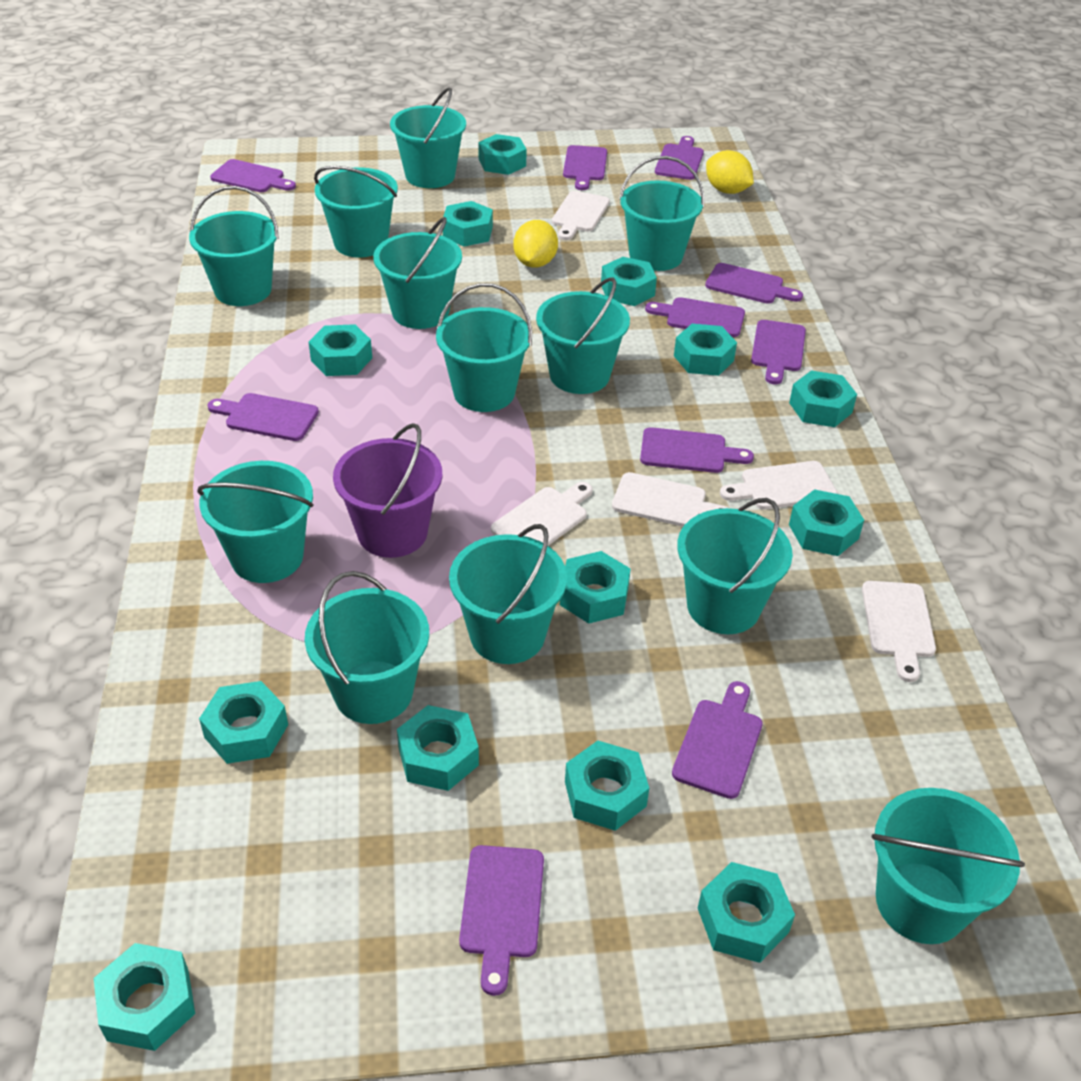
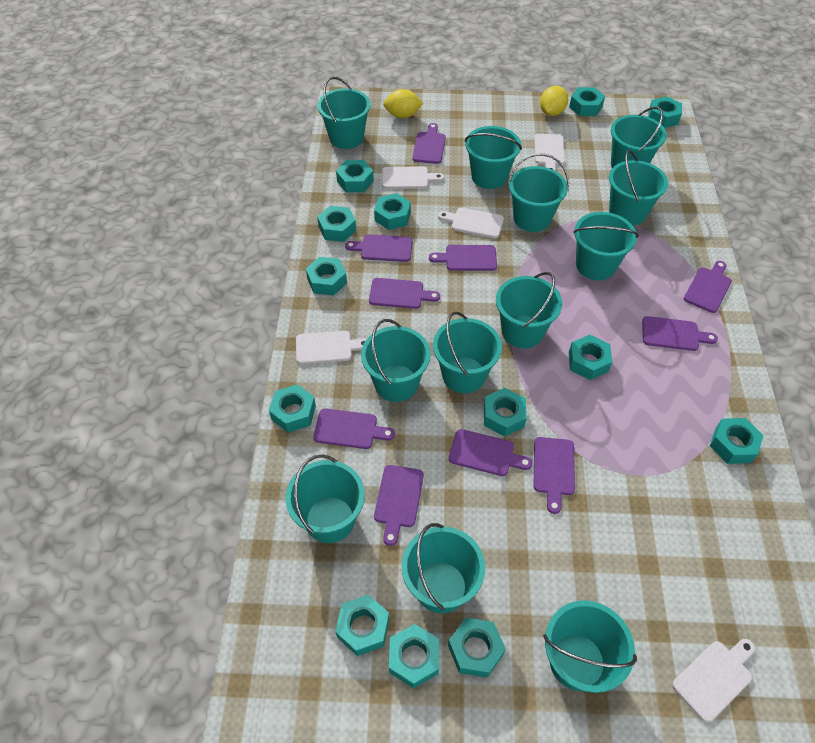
purple bucket: 1 -> 0

